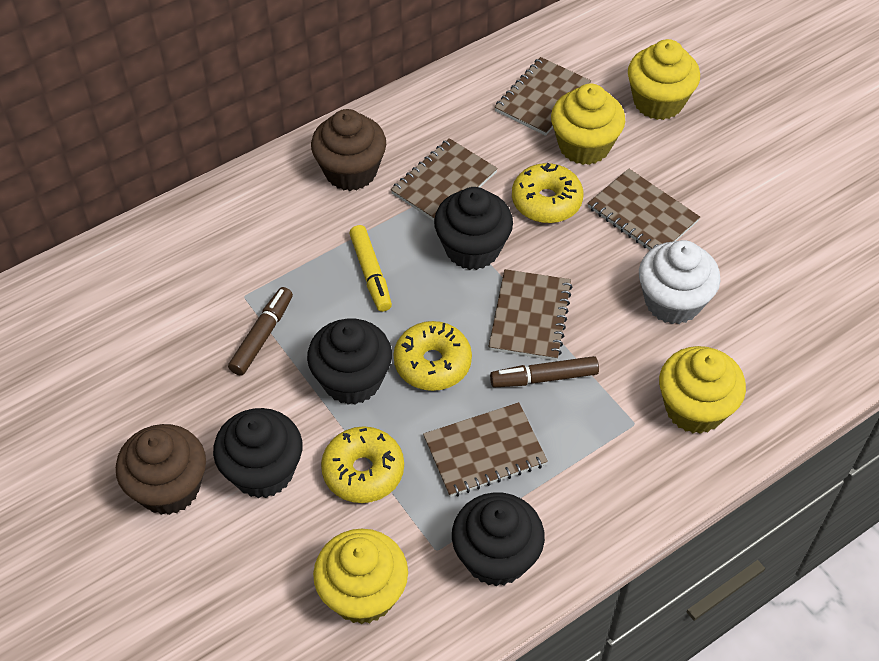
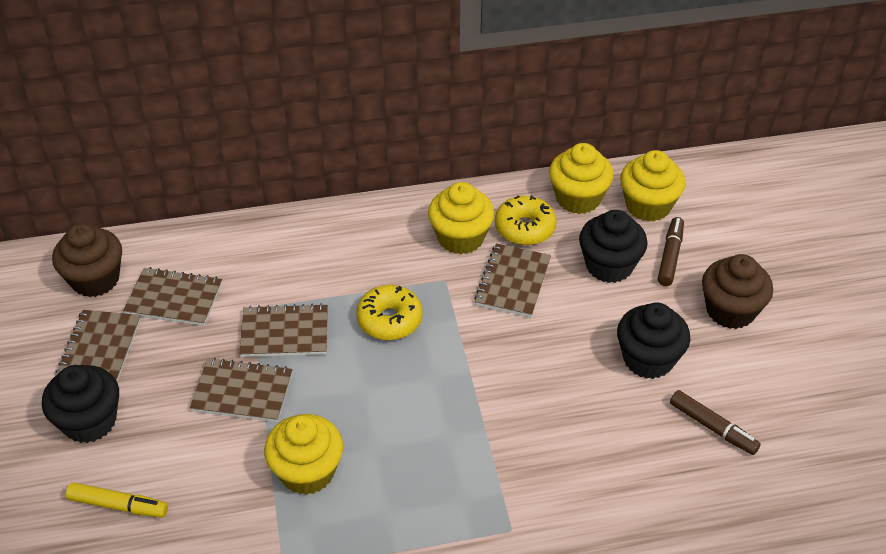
black cupcake: 4 -> 3
white cupcake: 1 -> 0
yellow donut: 3 -> 2

